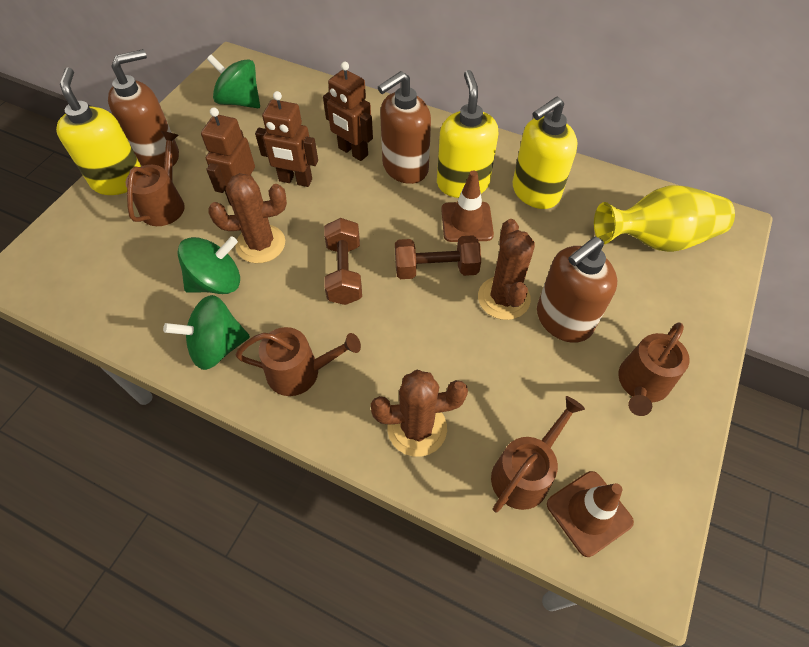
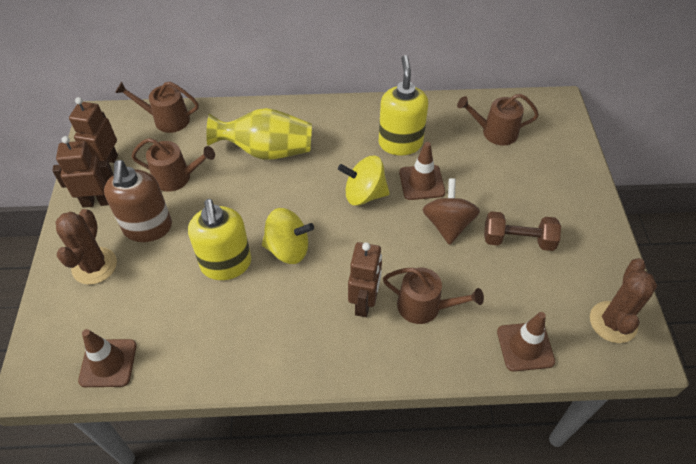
brown cactus: 3 -> 2
brown dumbbell: 2 -> 1
brown soap dispenser: 3 -> 1
brown spinning top: 0 -> 1
brown traffic cone: 2 -> 3
green spinning top: 3 -> 0
yellow soap dispenser: 3 -> 2
yellow spinning top: 0 -> 2

